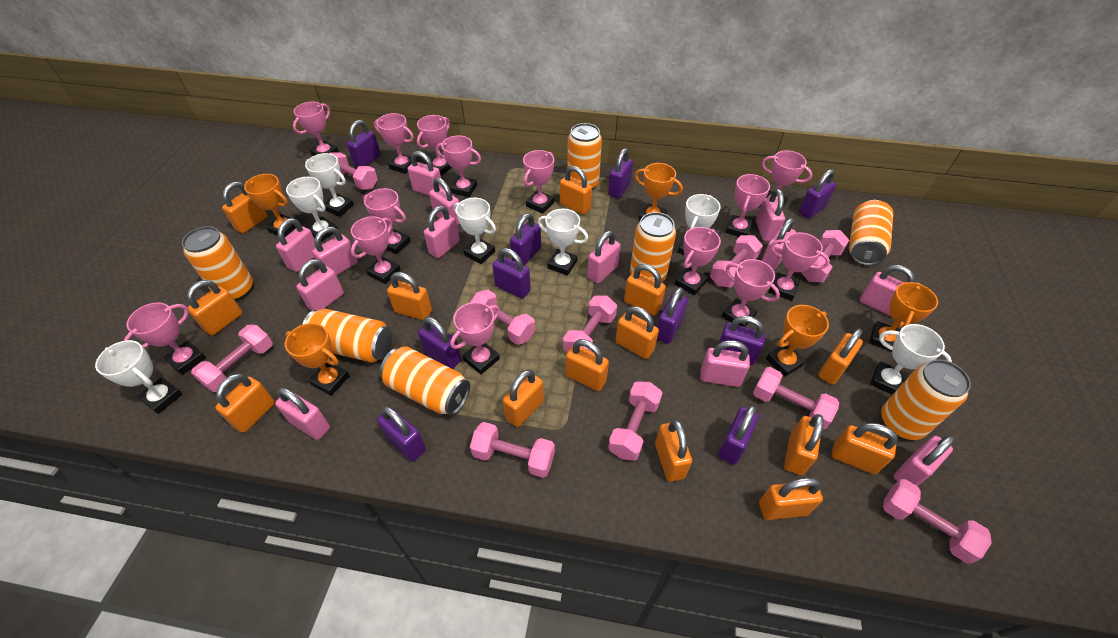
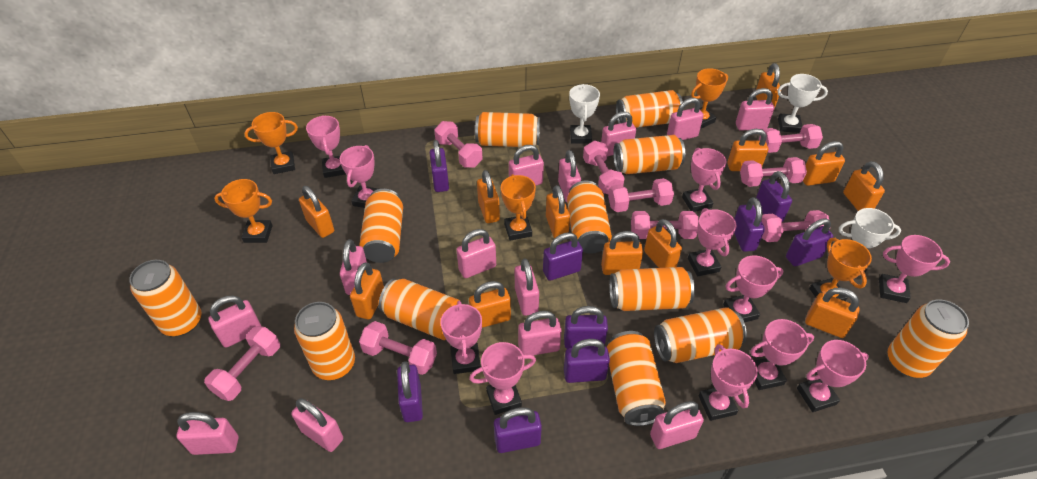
orange can: 7 -> 12
orange padlock: 14 -> 12
pink dumbbell: 10 -> 9
pink trophy: 14 -> 11
purple padlock: 10 -> 9
white trophy: 7 -> 3

